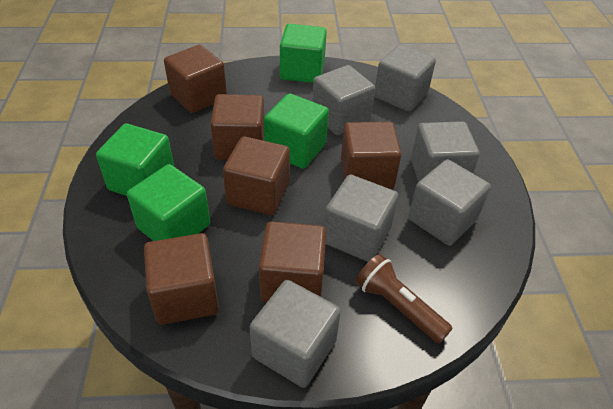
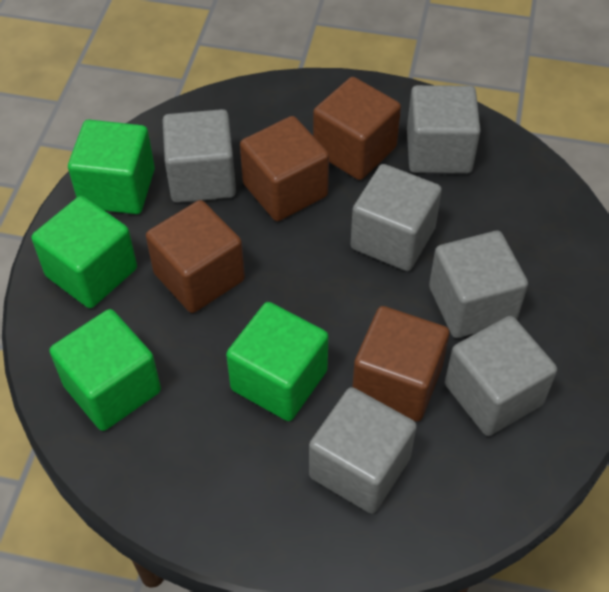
brown cube: 6 -> 4
brown flashlight: 1 -> 0

